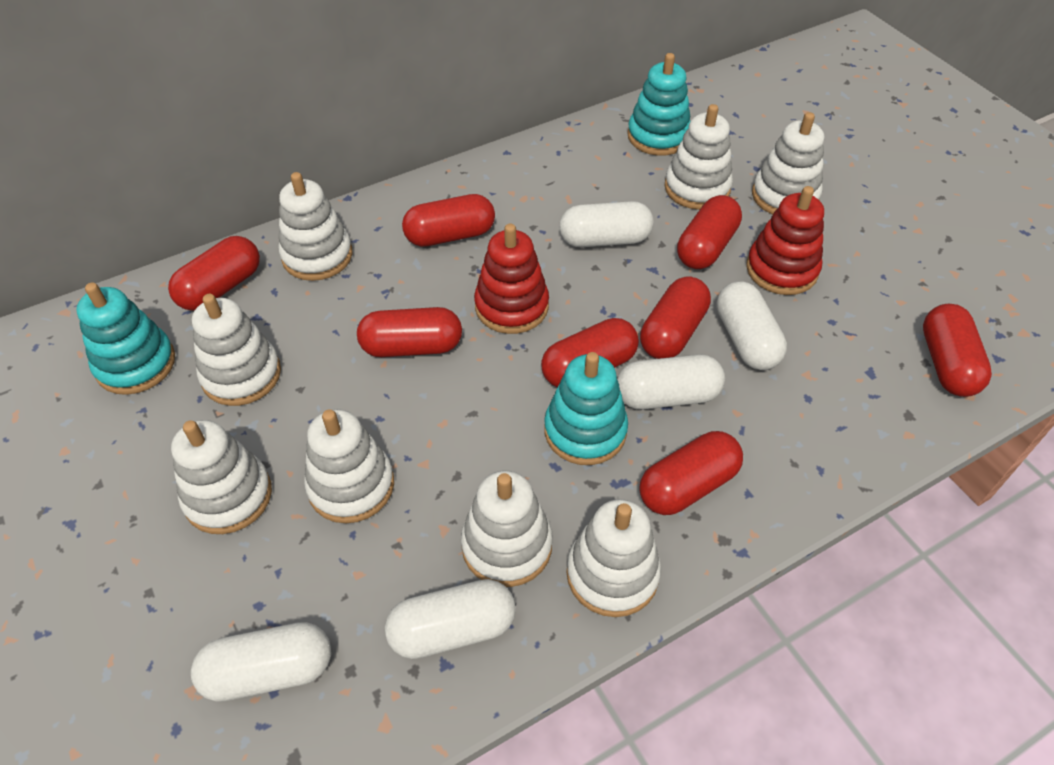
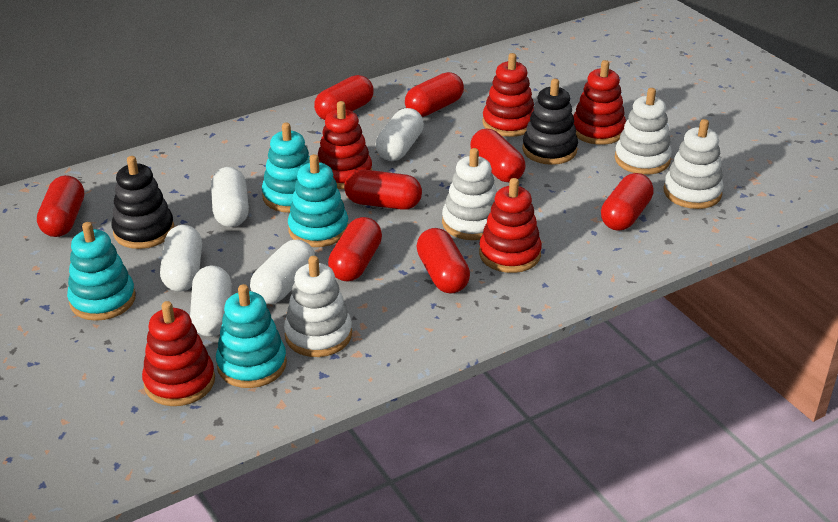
black stacking toy: 0 -> 2
red stacking toy: 2 -> 5
turquoise stacking toy: 3 -> 4
white stacking toy: 8 -> 4

